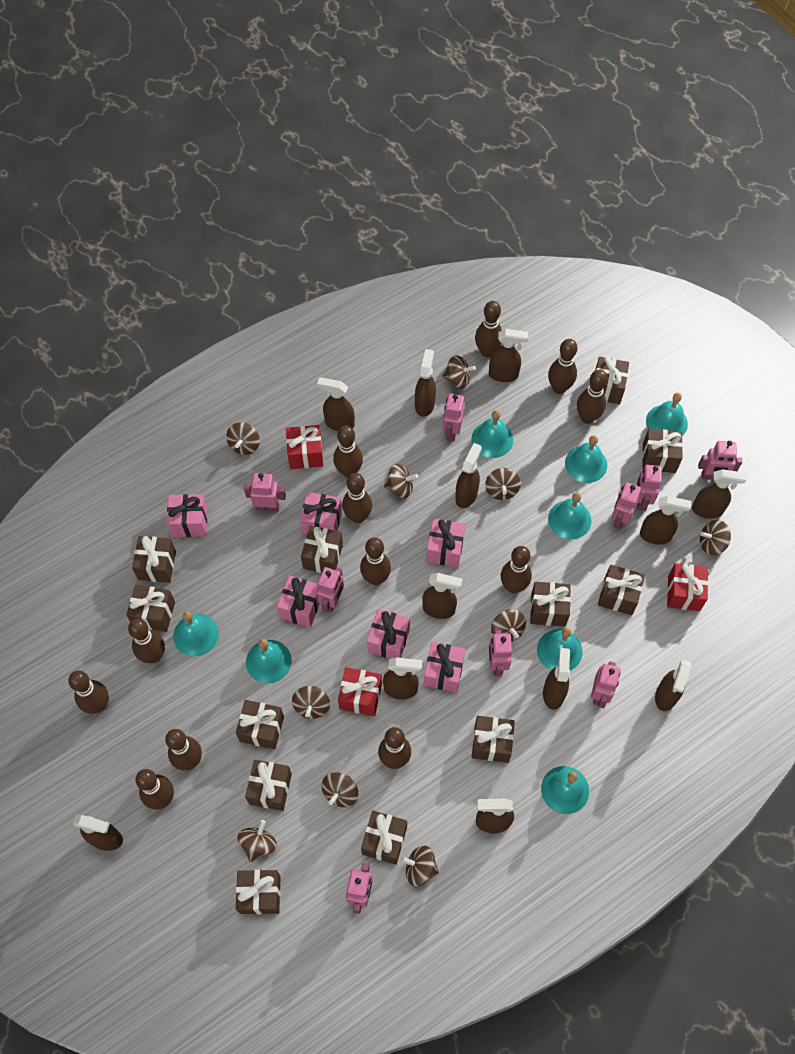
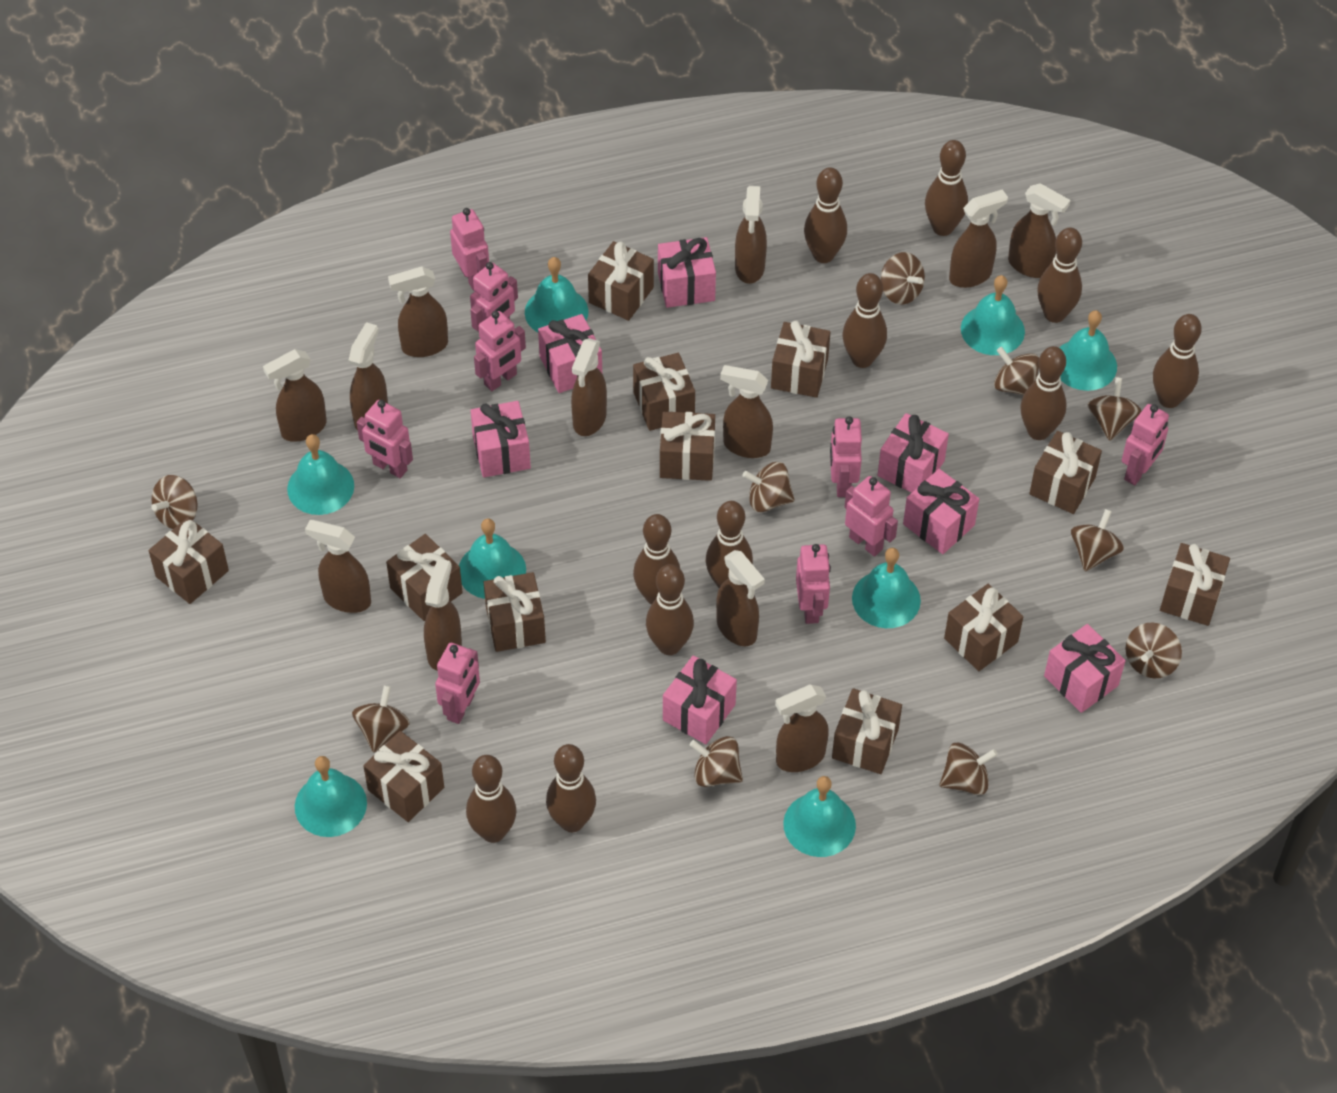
brown bowling pin: 12 -> 11
pink gift: 6 -> 7
red gift: 3 -> 0

